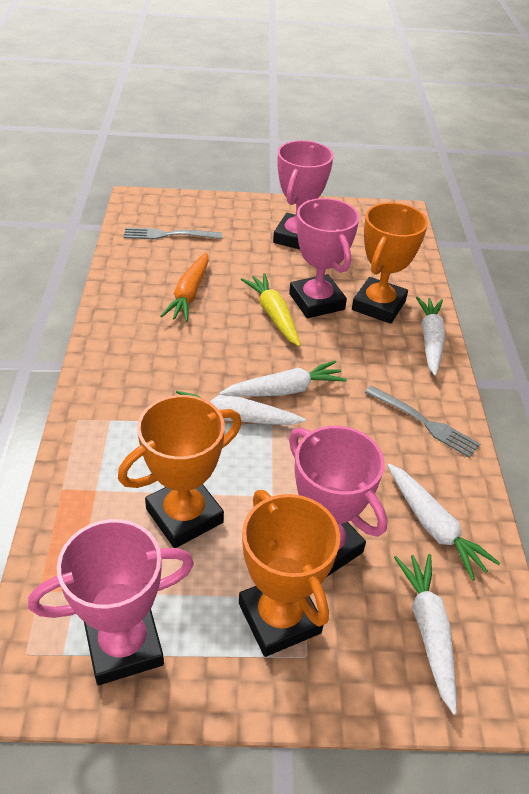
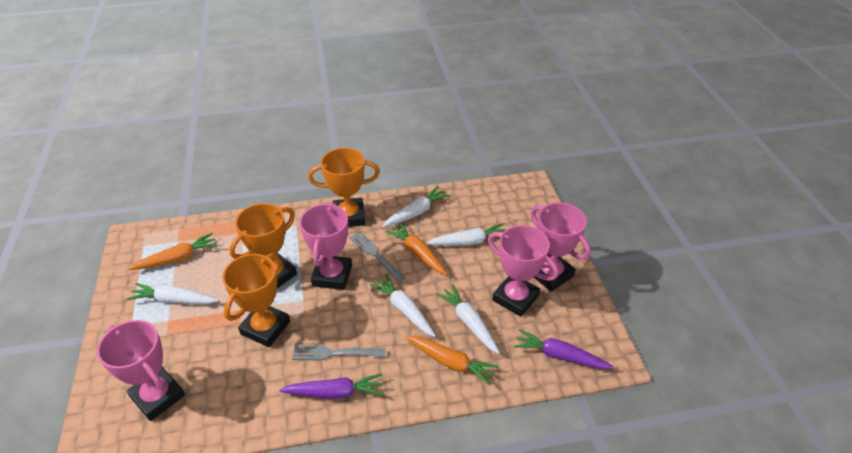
orange carrot: 1 -> 3
purple carrot: 0 -> 2
yellow carrot: 1 -> 0

